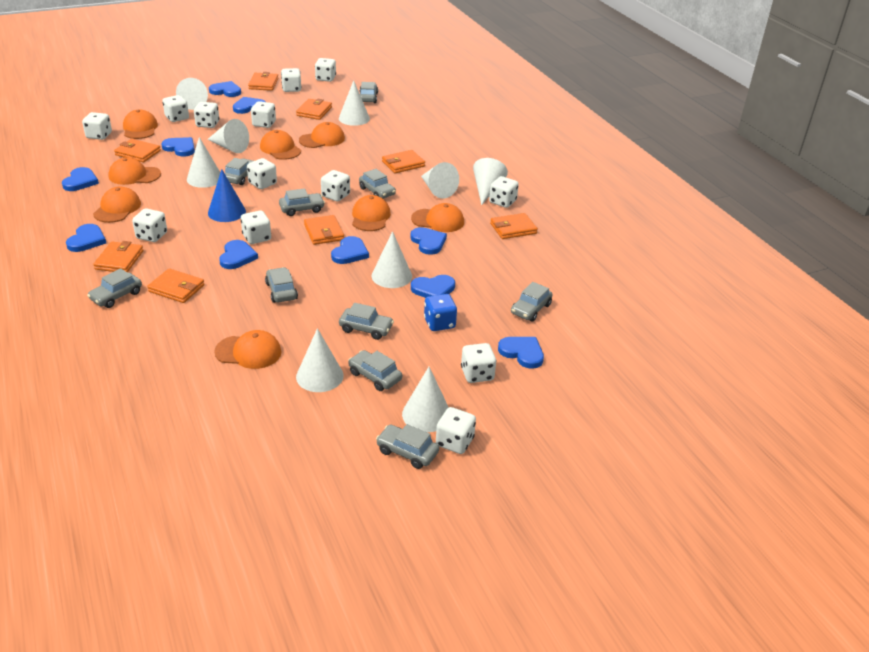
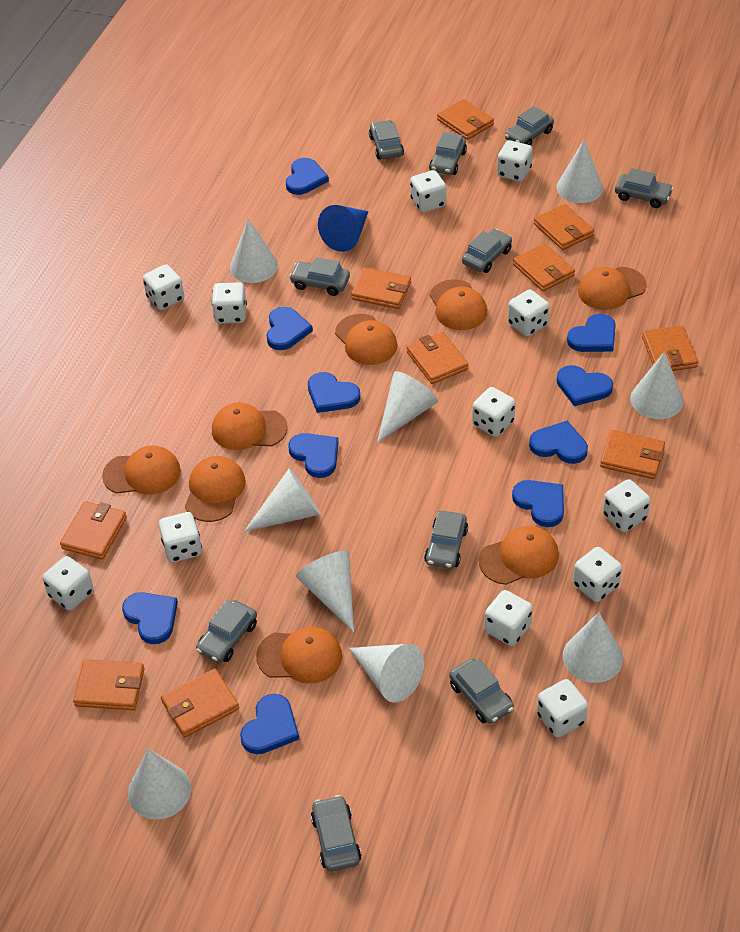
blue dice: 1 -> 0
orange wallet: 8 -> 10
white dice: 13 -> 12

